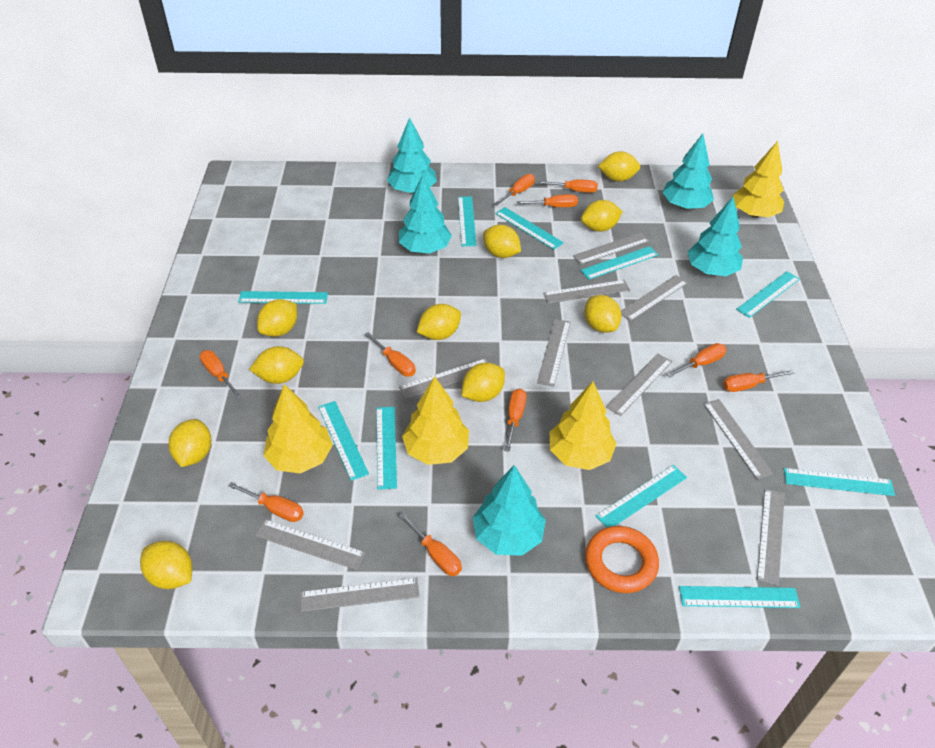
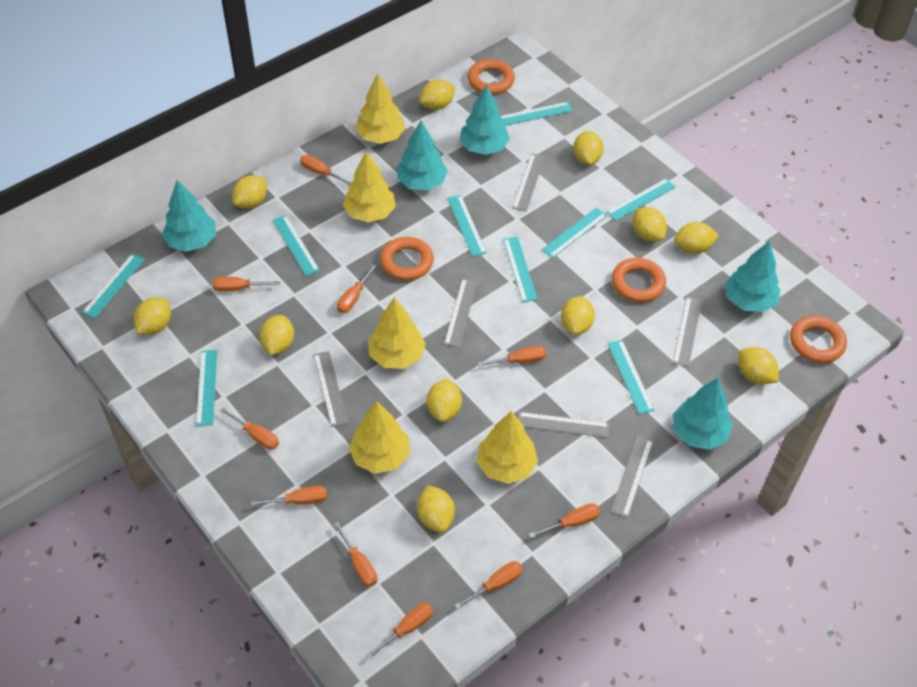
grey ruler: 10 -> 6
orange ring: 1 -> 4
turquoise ruler: 10 -> 9
yellow lemon: 10 -> 11
yellow tree: 4 -> 5

